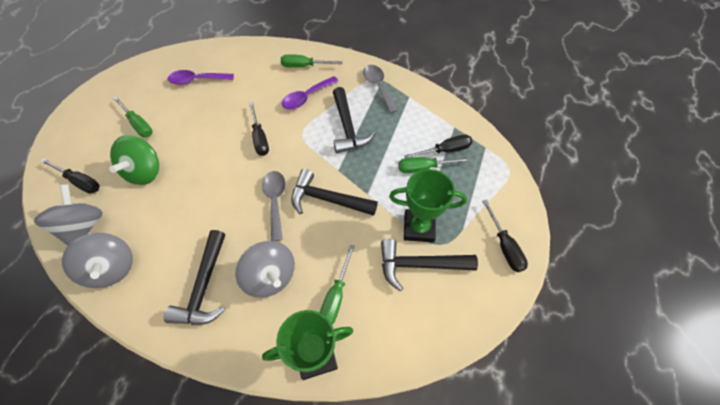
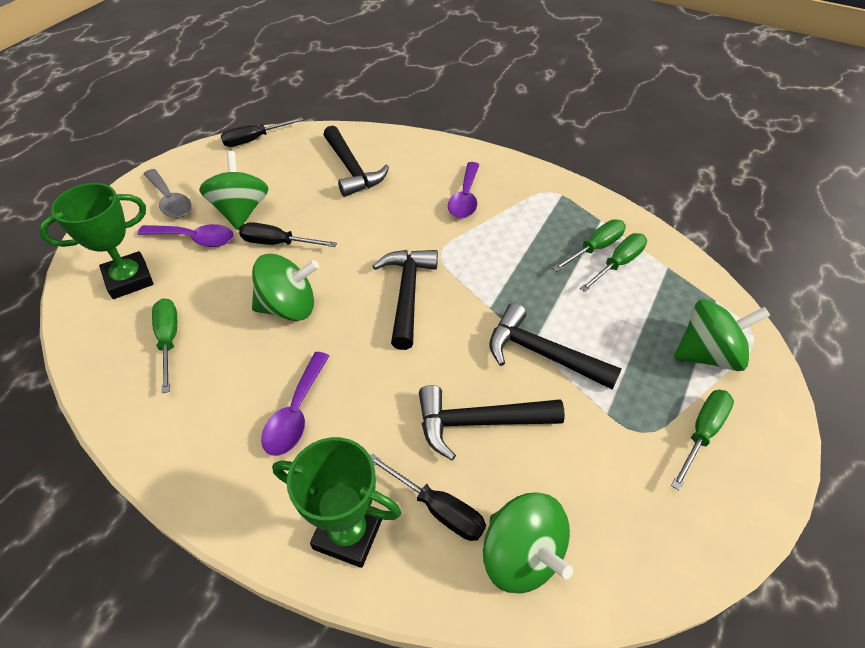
black screwdriver: 4 -> 3
green spinning top: 1 -> 4
grey spinning top: 3 -> 0
grey spoon: 2 -> 1
purple spoon: 2 -> 3

